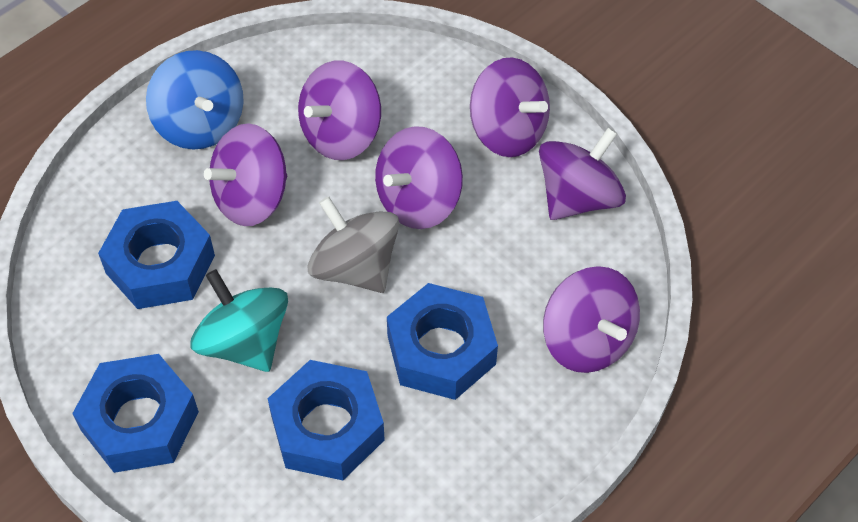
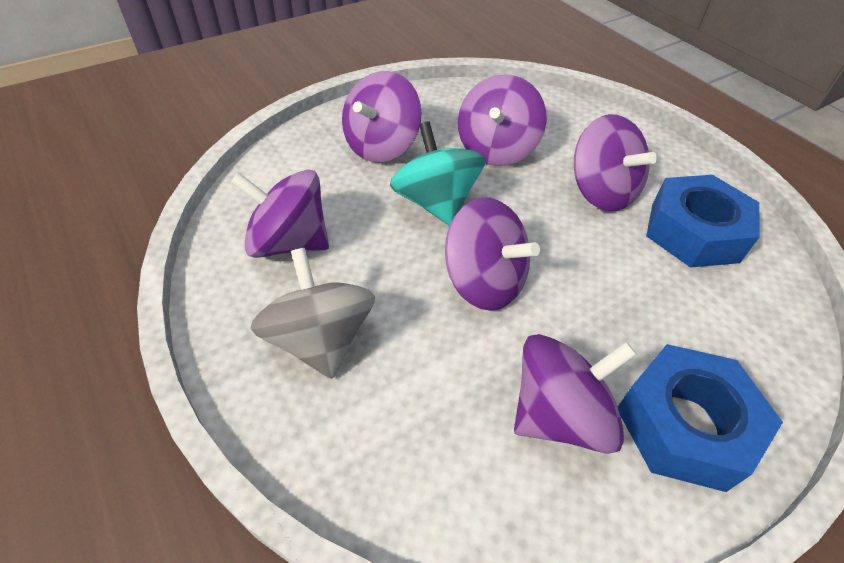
blue nut: 4 -> 2
blue spinning top: 1 -> 0

